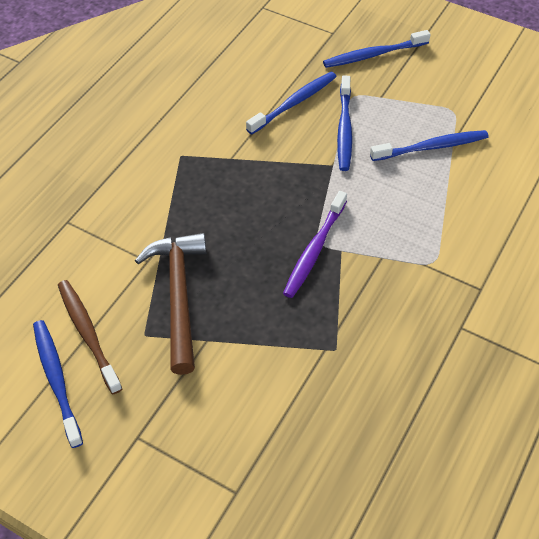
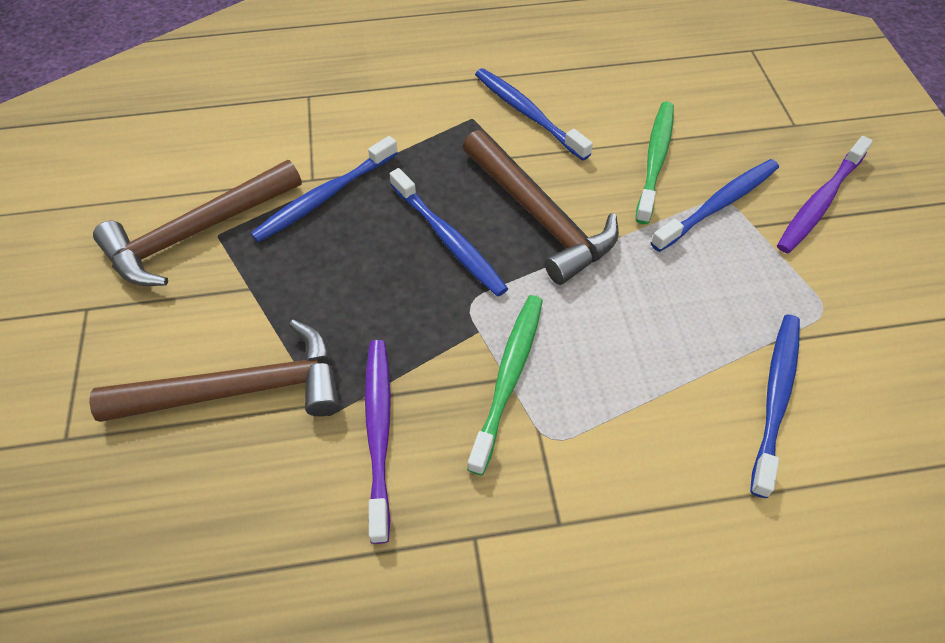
brown hammer: 1 -> 3
brown toothbrush: 1 -> 0
green toothbrush: 0 -> 2
purple toothbrush: 1 -> 2

